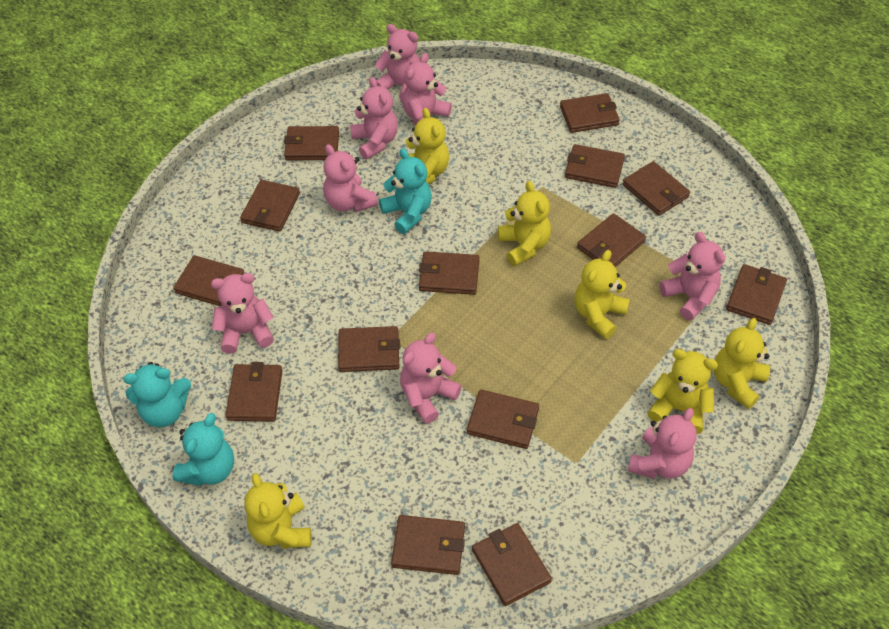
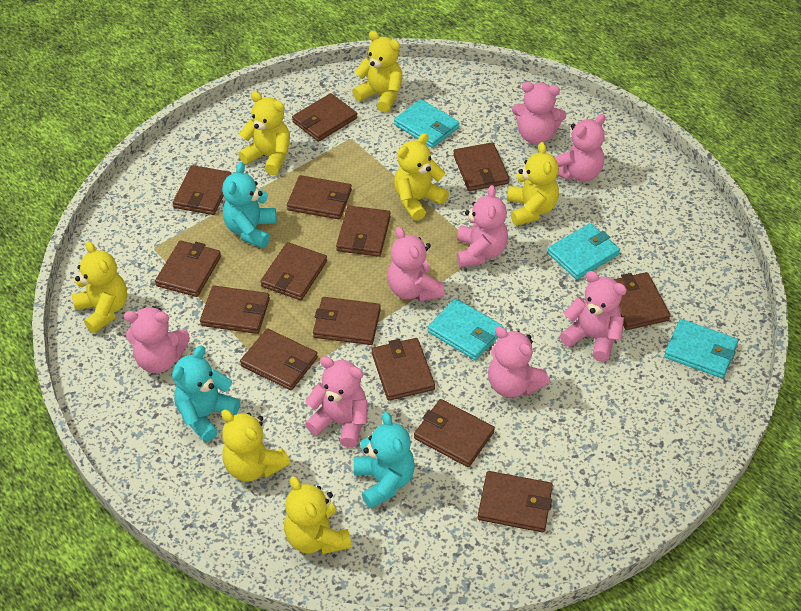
turquoise wallet: 0 -> 4
yellow teddy bear: 6 -> 7

